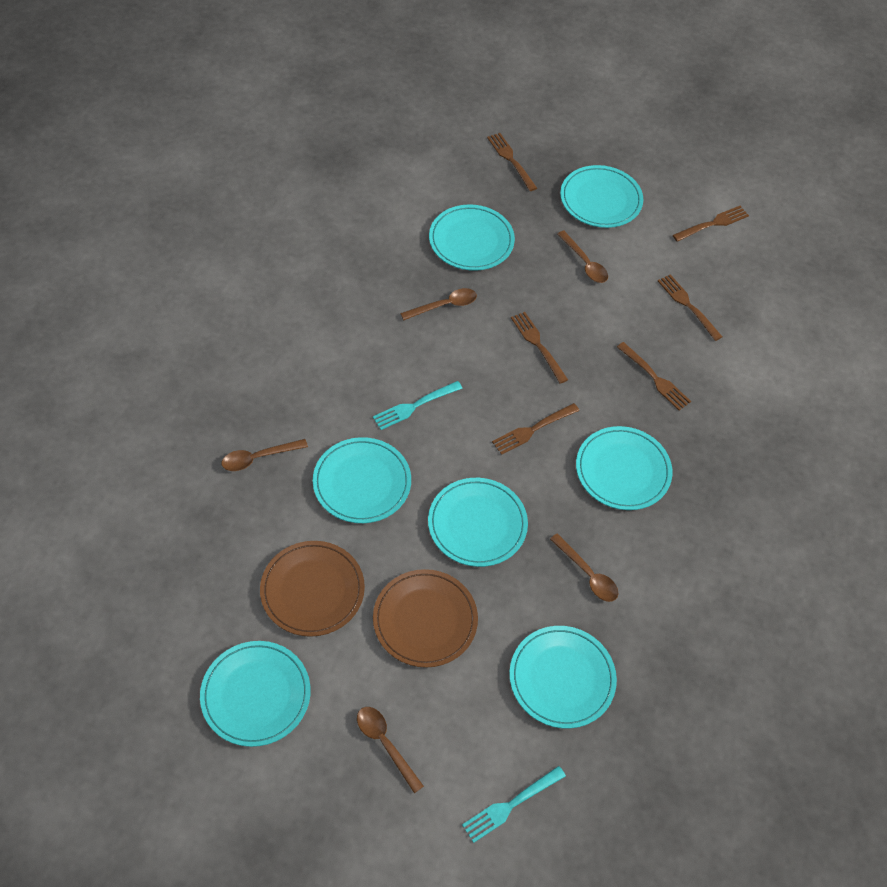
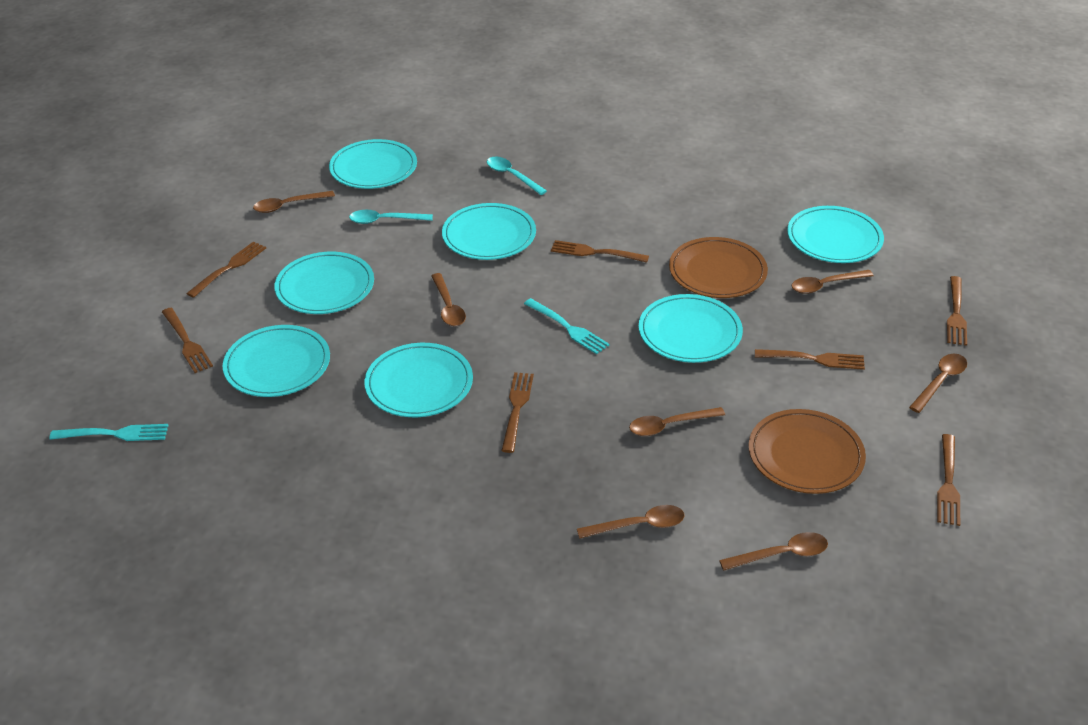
brown fork: 6 -> 7
brown spoon: 5 -> 7
turquoise spoon: 0 -> 2

